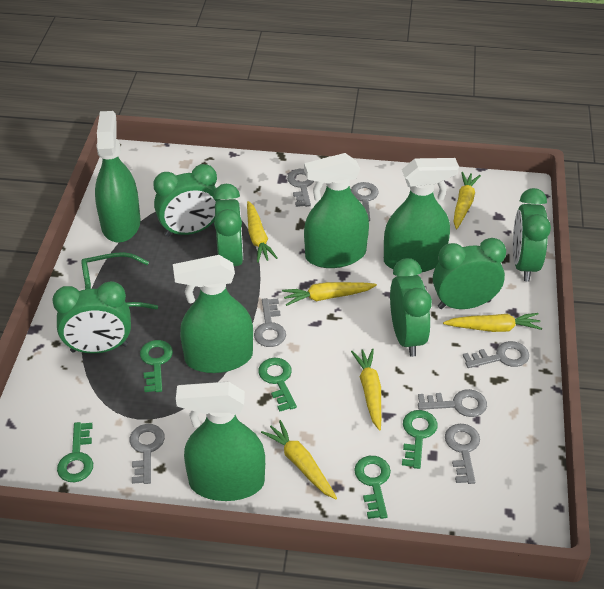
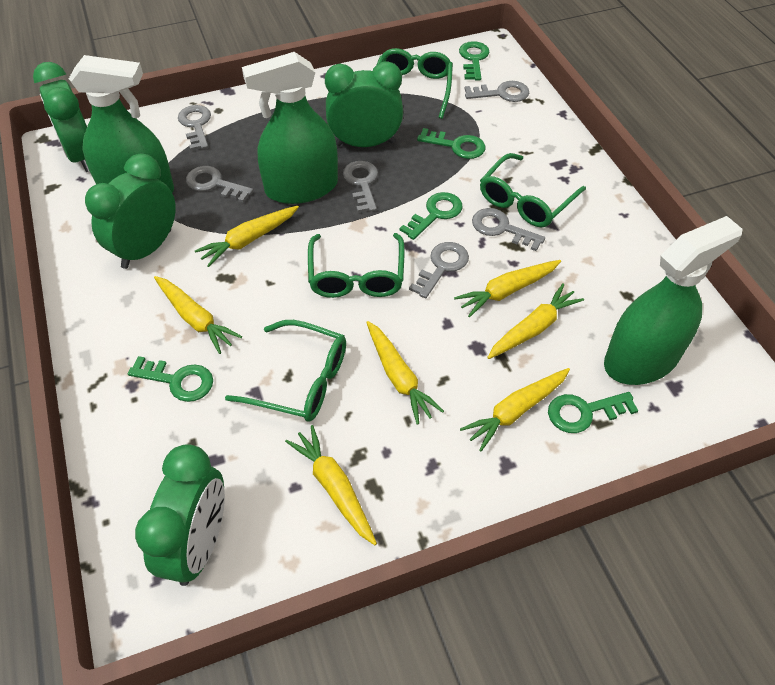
green clock: 6 -> 4
green glasses: 1 -> 4
green spray bottle: 5 -> 3
grey key: 7 -> 6
yellow carrot: 6 -> 7

